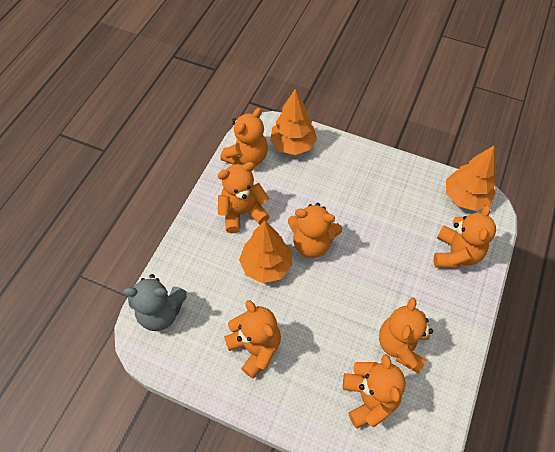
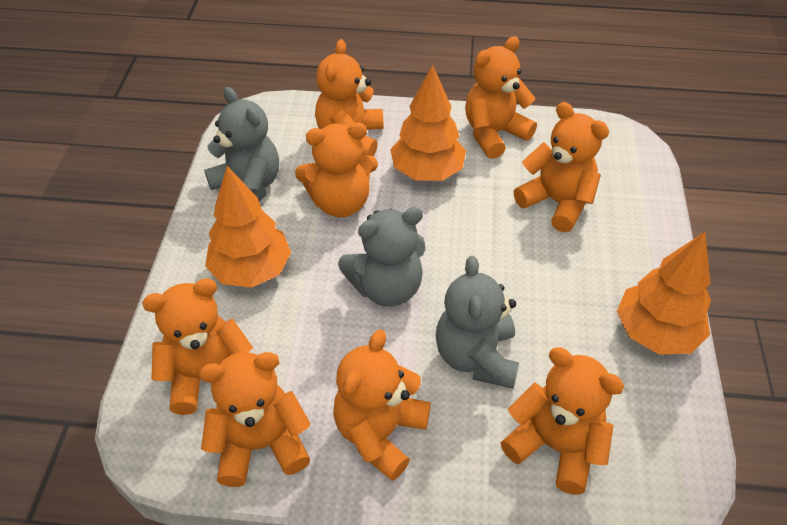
grey teddy bear: 1 -> 3
orange teddy bear: 7 -> 8

